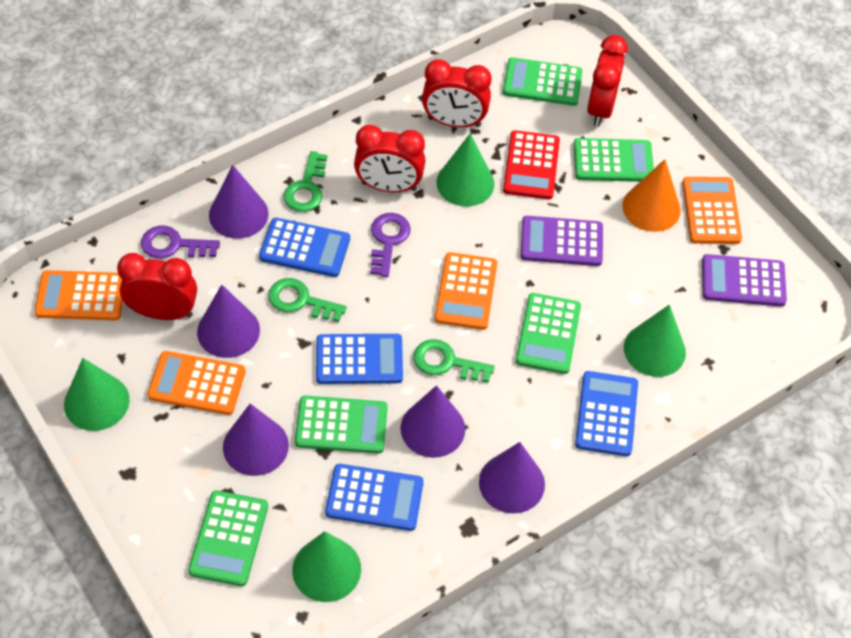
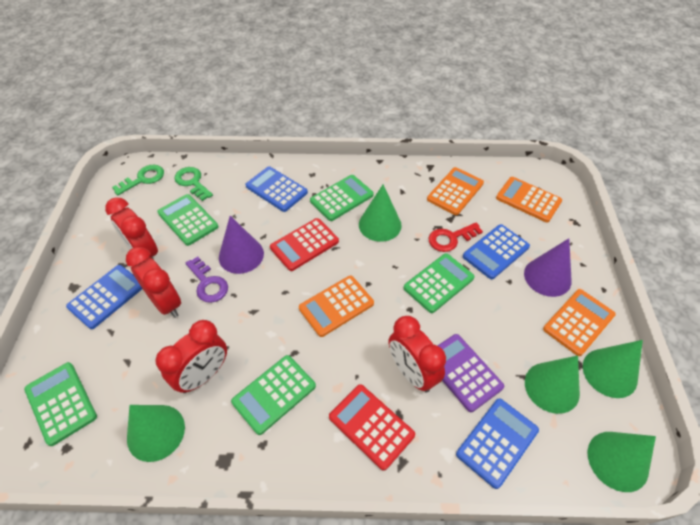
green cone: 4 -> 5
green key: 3 -> 2
orange cone: 1 -> 0
purple calculator: 2 -> 1
purple cone: 5 -> 2
purple key: 2 -> 1
red calculator: 1 -> 2
red key: 0 -> 1

